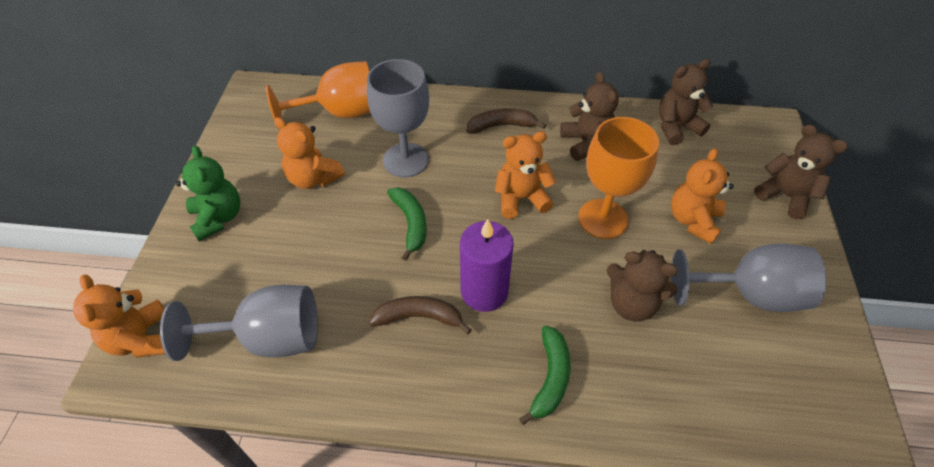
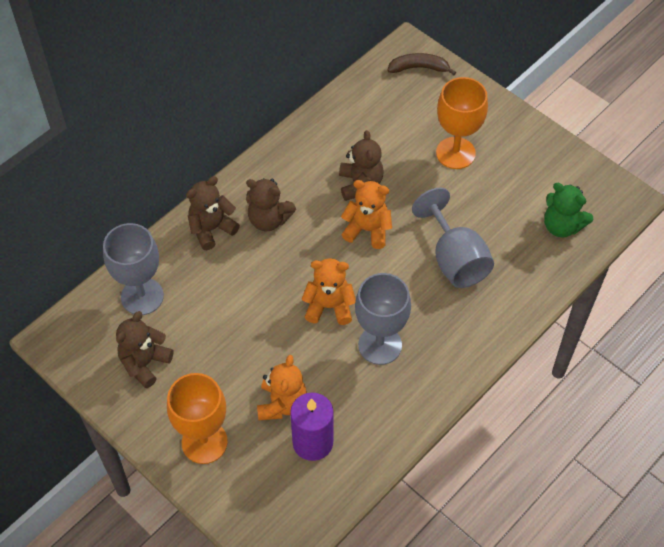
brown banana: 2 -> 1
green banana: 2 -> 0
orange teddy bear: 4 -> 3

